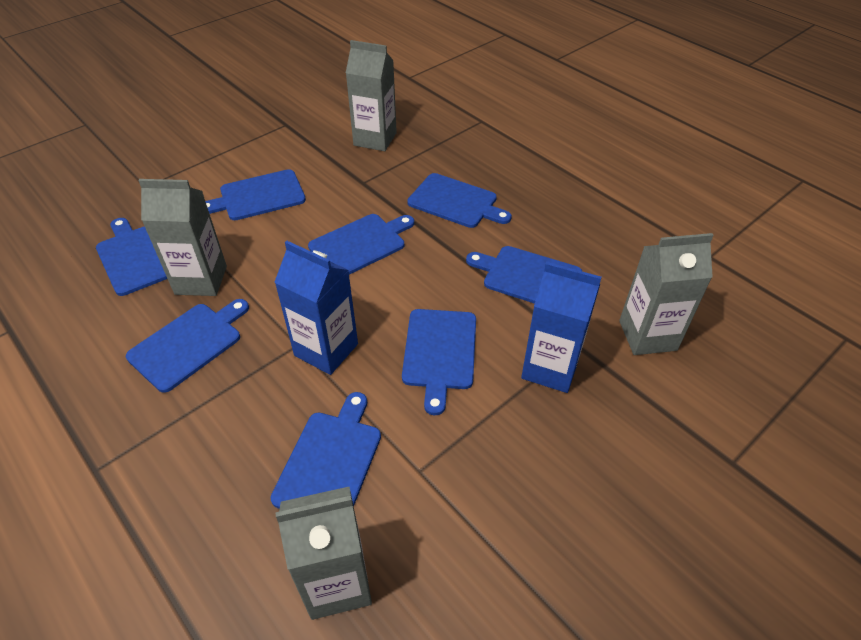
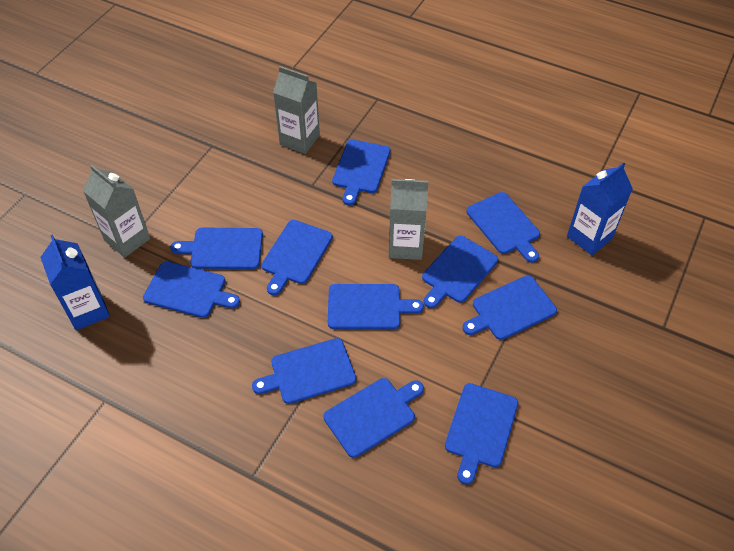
blue cutting board: 8 -> 11
grey carton: 4 -> 3

